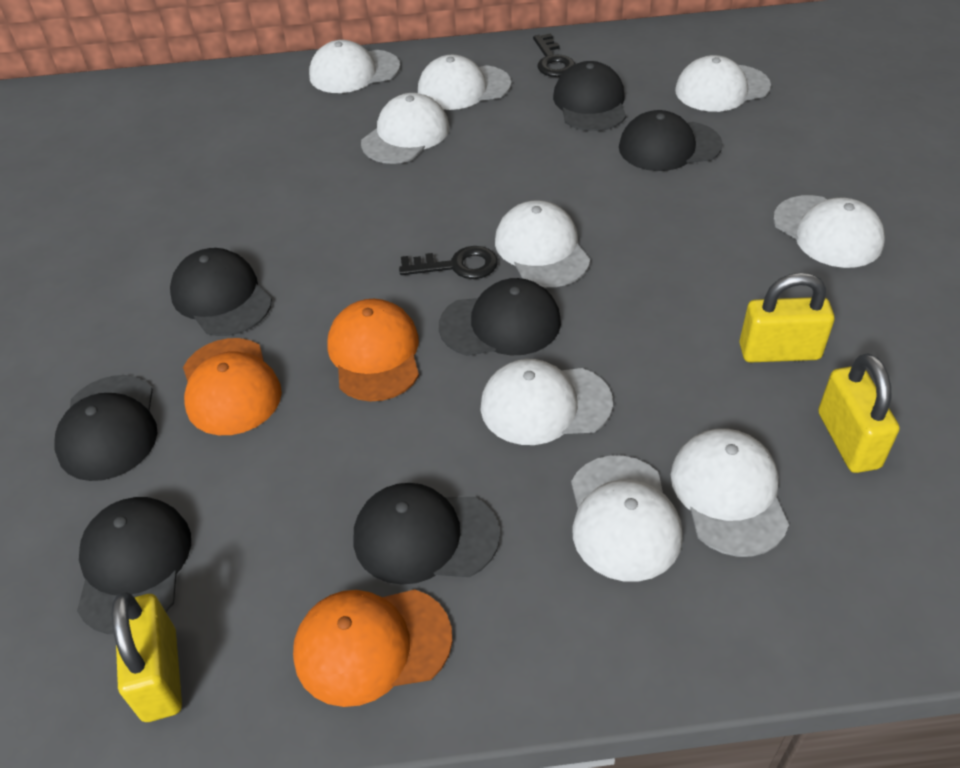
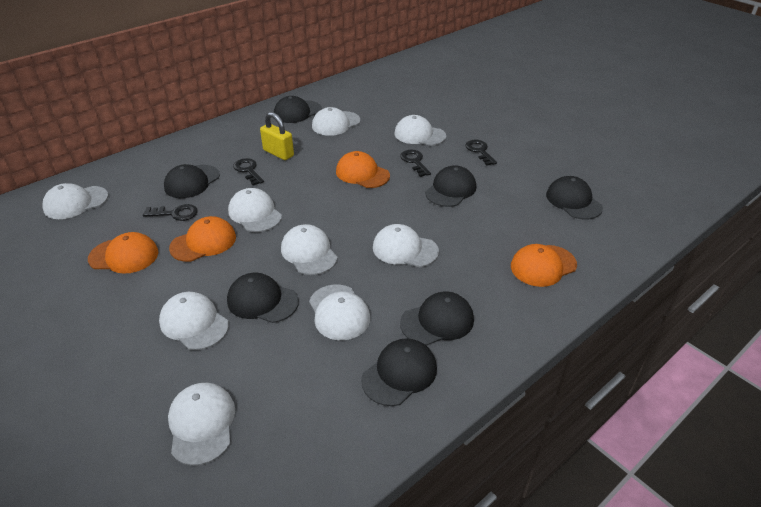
black key: 2 -> 4
orange cap: 3 -> 4
yellow padlock: 3 -> 1

